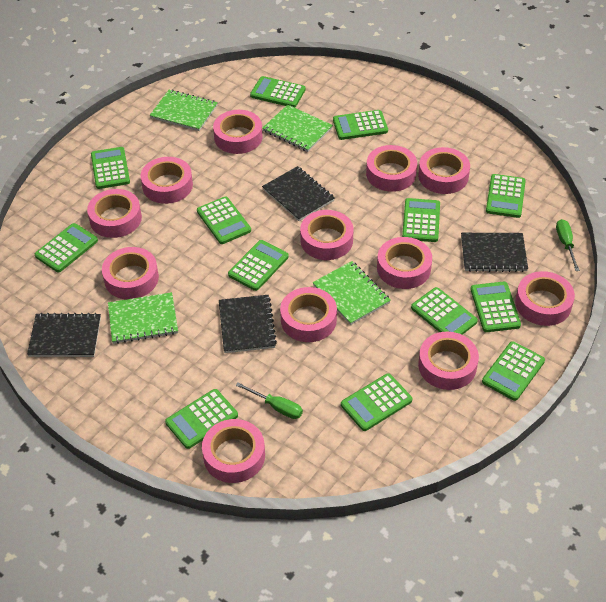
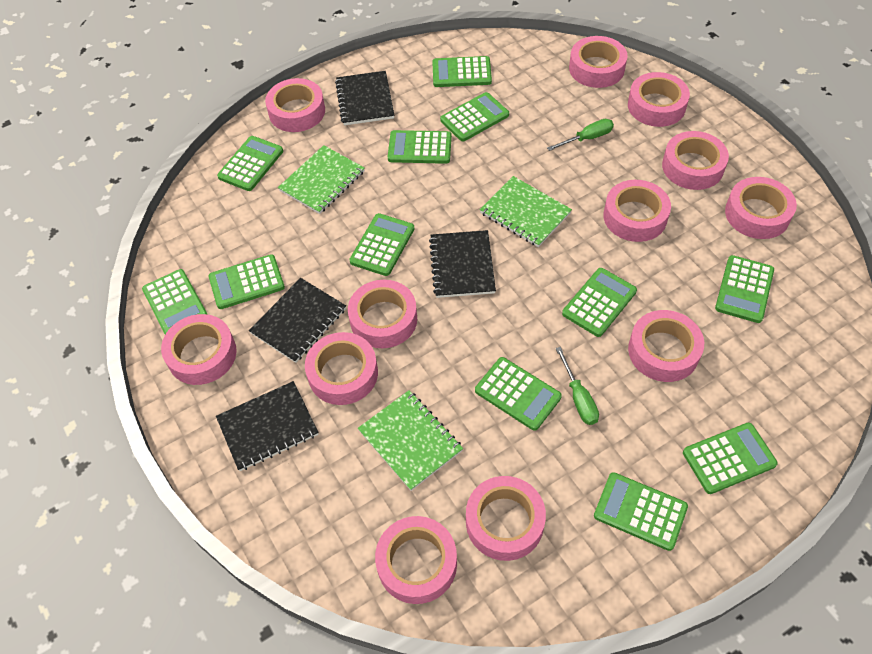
green calculator: 13 -> 12
green notebook: 4 -> 3

